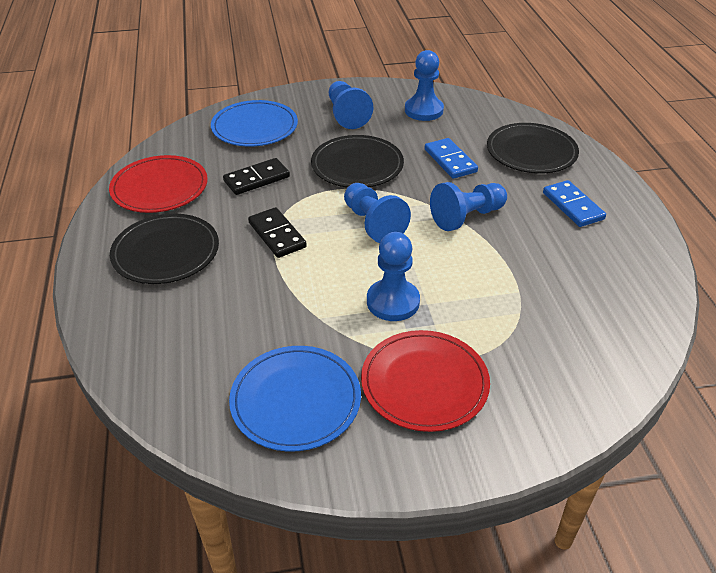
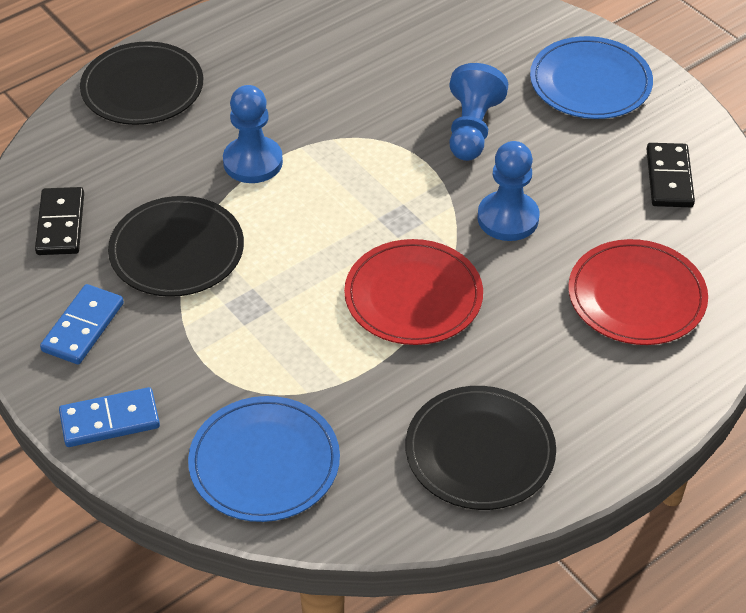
blue pawn: 5 -> 3

